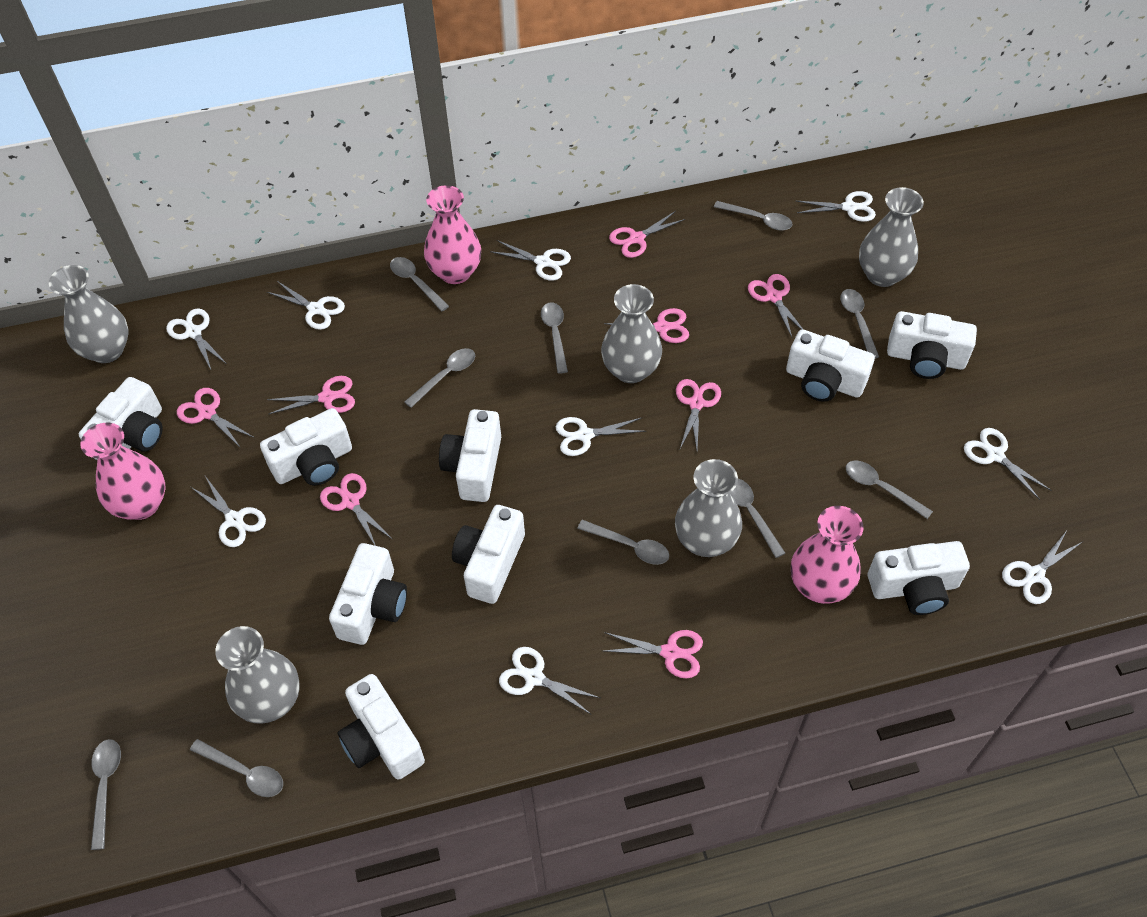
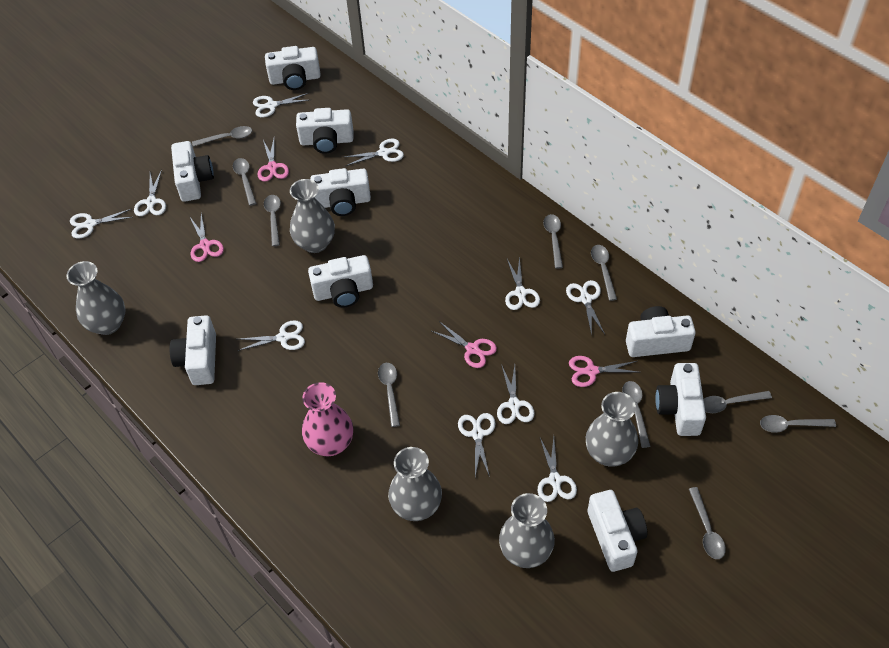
pink scissors: 8 -> 4
pink vase: 3 -> 1
white scissors: 9 -> 10

